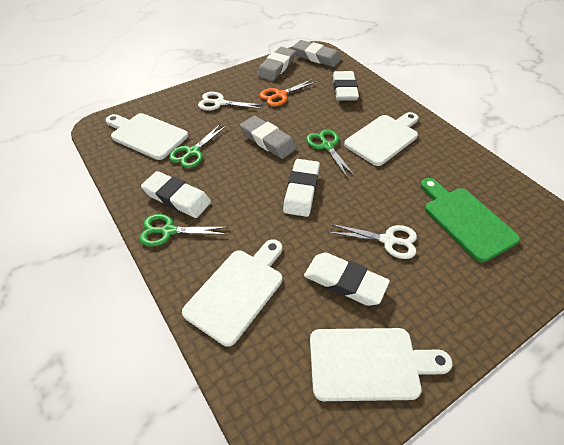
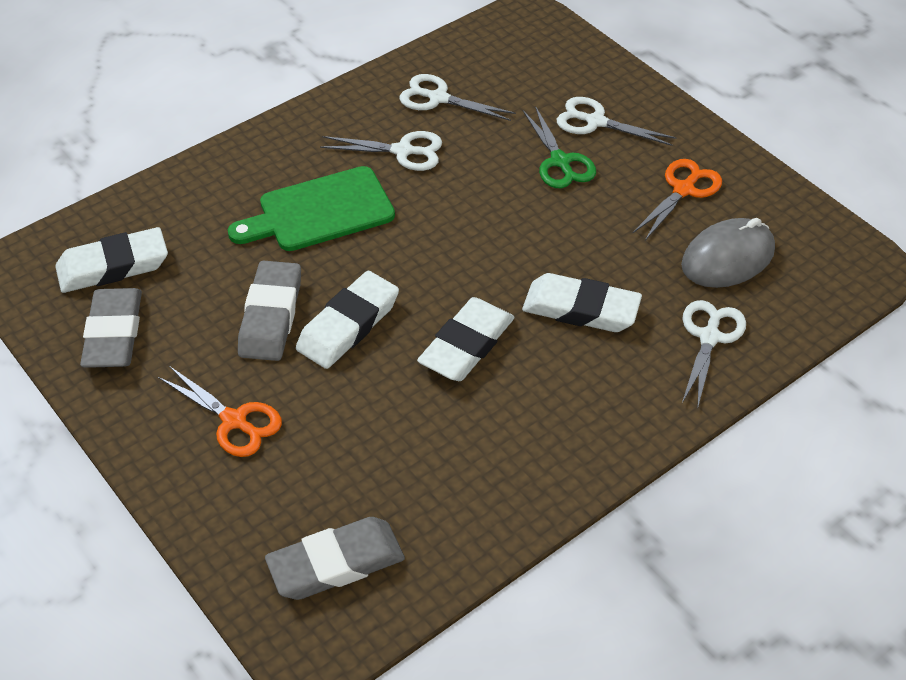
green scissors: 3 -> 1
grey mouse: 0 -> 1
orange scissors: 1 -> 2
white cutting board: 4 -> 0
white scissors: 2 -> 4

